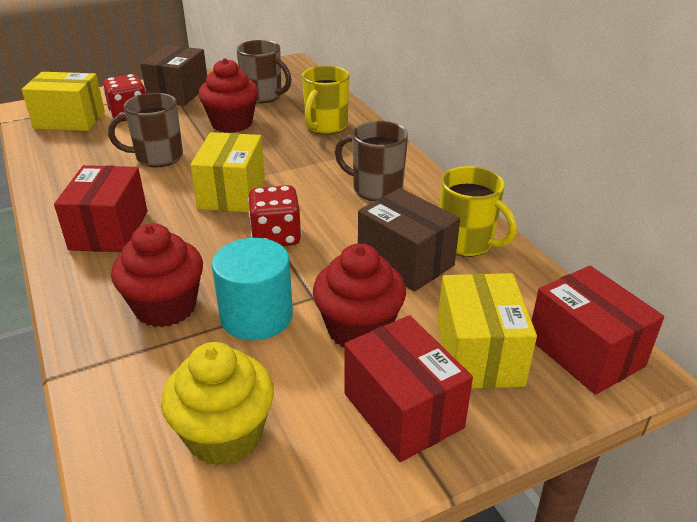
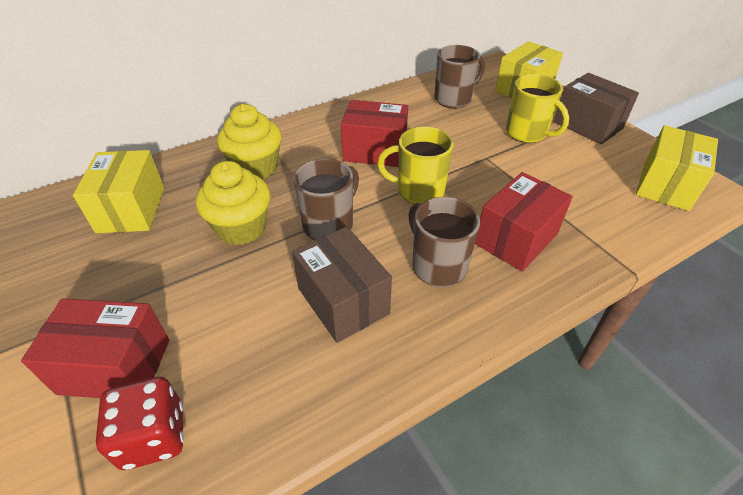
red cupcake: 3 -> 0
red dice: 2 -> 1
turquoise cylinder: 1 -> 0
yellow cupcake: 1 -> 2

